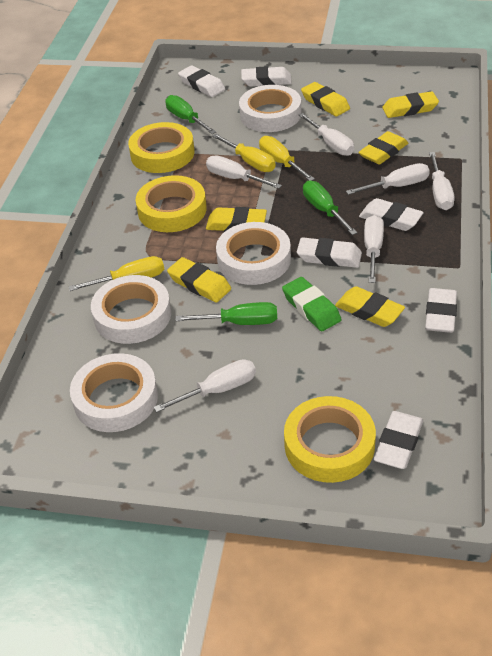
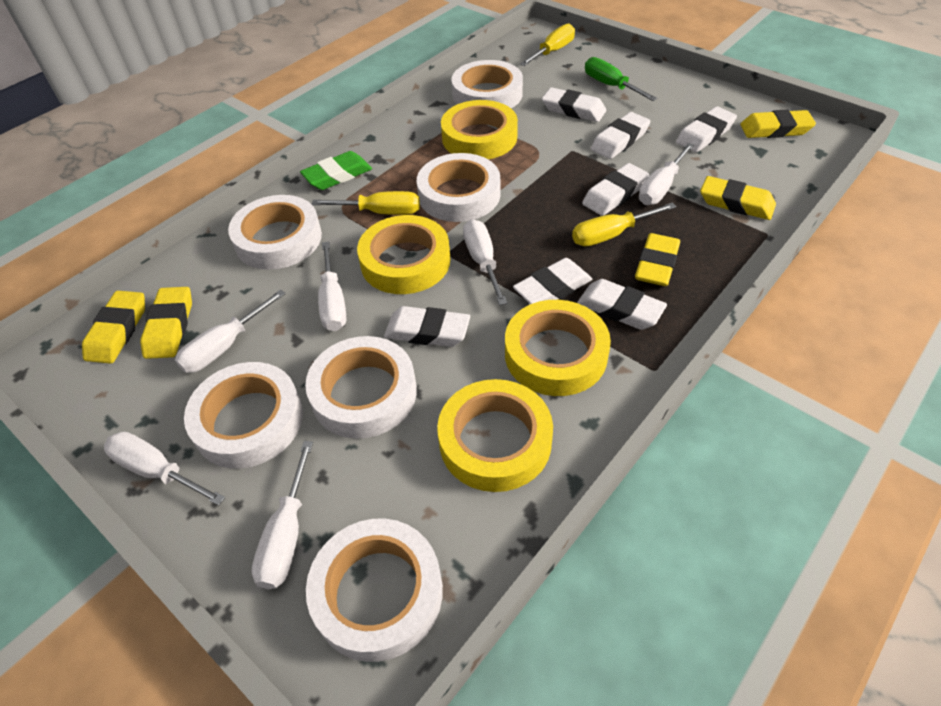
green screwdriver: 3 -> 1
white eraser: 6 -> 7
white tape: 4 -> 6
yellow eraser: 6 -> 5
yellow tape: 3 -> 4

